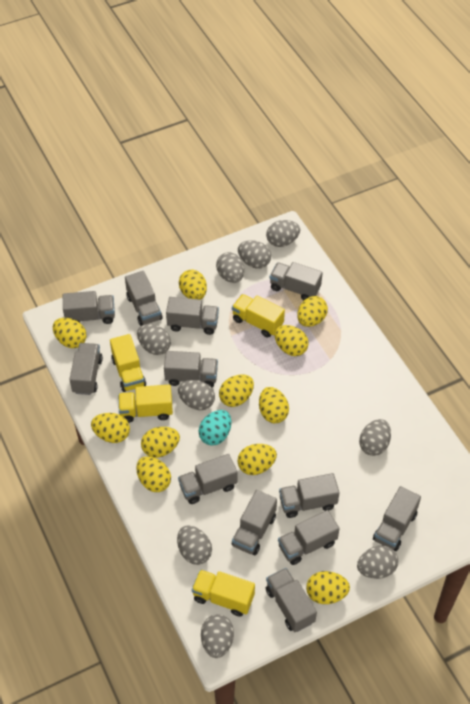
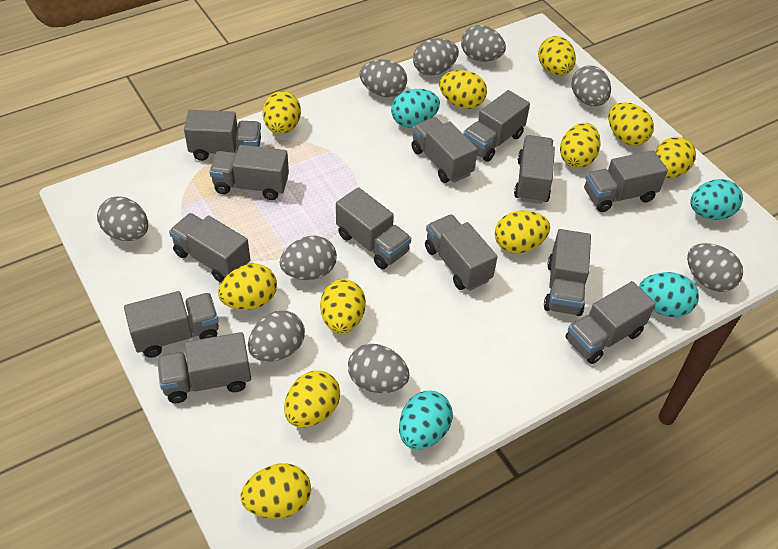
grey truck: 12 -> 13
turquoise egg: 1 -> 4
yellow truck: 4 -> 0

